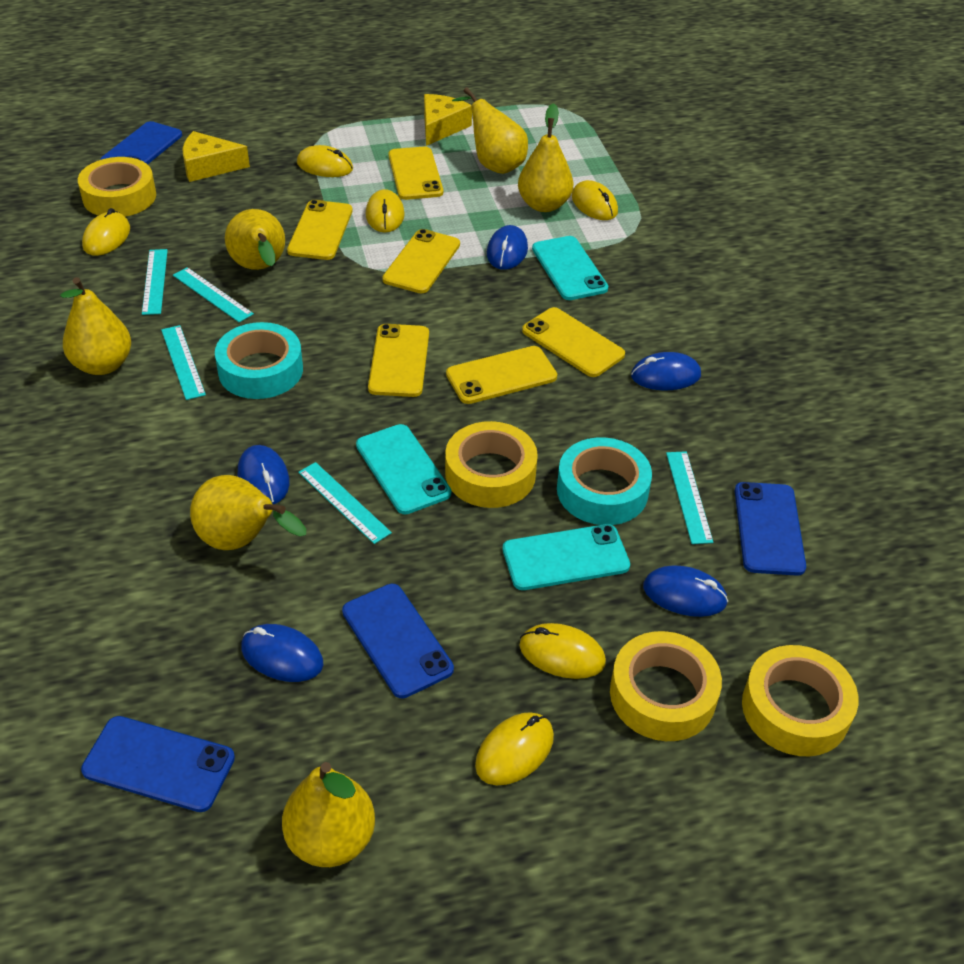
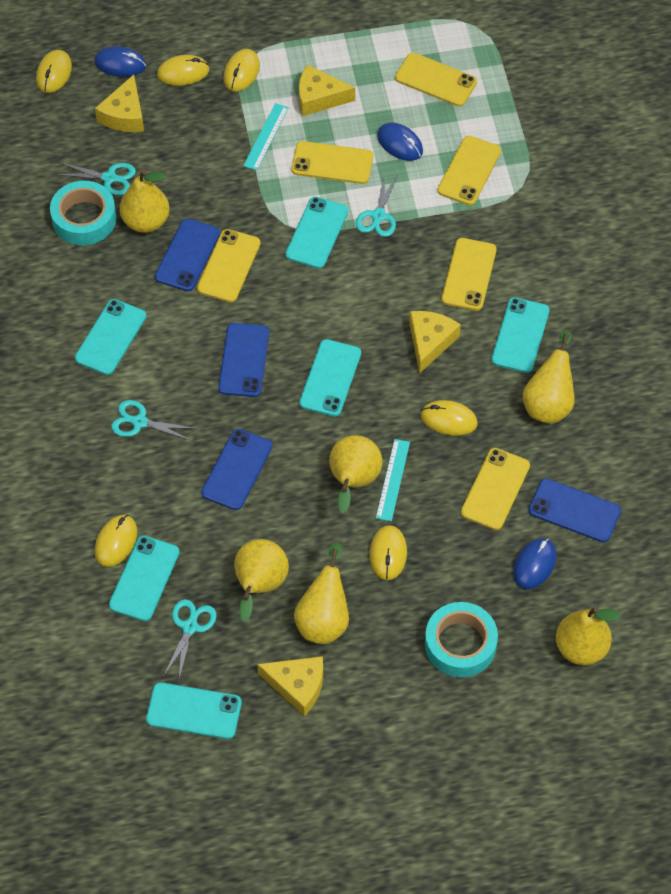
blue mouse: 5 -> 3
turquoise phone: 3 -> 6
turquoise ruler: 5 -> 2
turquoise scissors: 0 -> 4
yellow cheese: 2 -> 4
yellow tape: 4 -> 0

